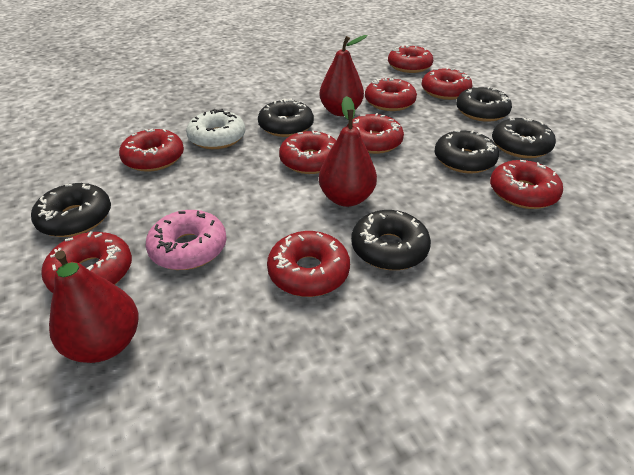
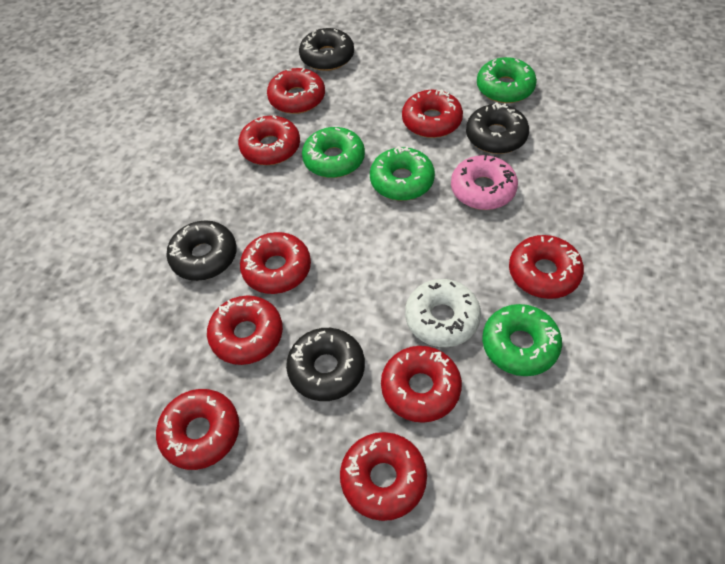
black donut: 6 -> 4
green donut: 0 -> 4
red pear: 3 -> 0

